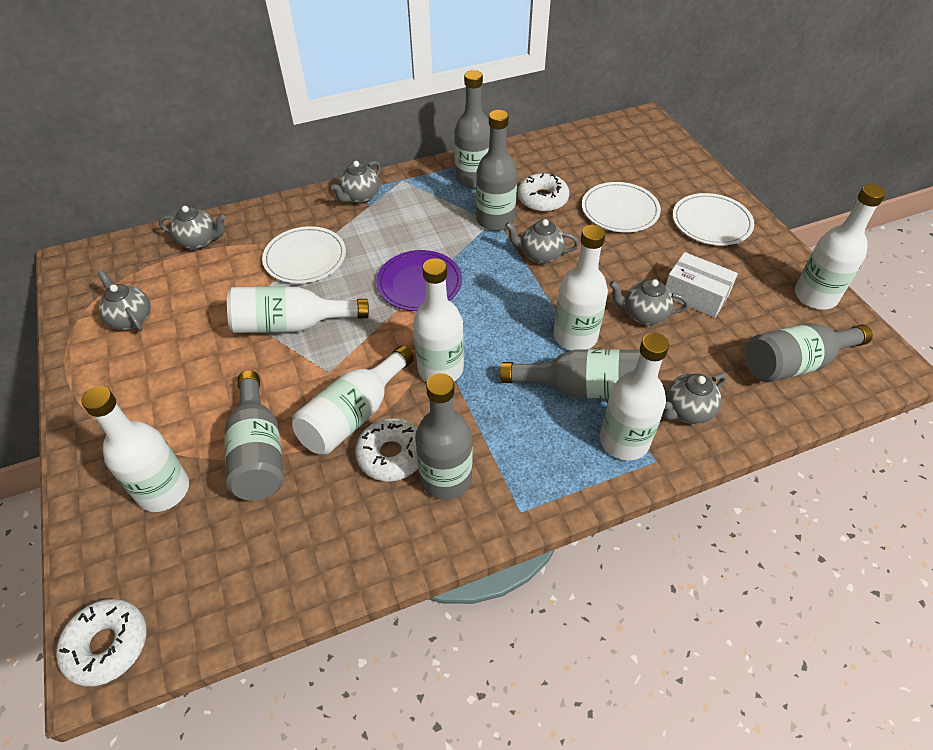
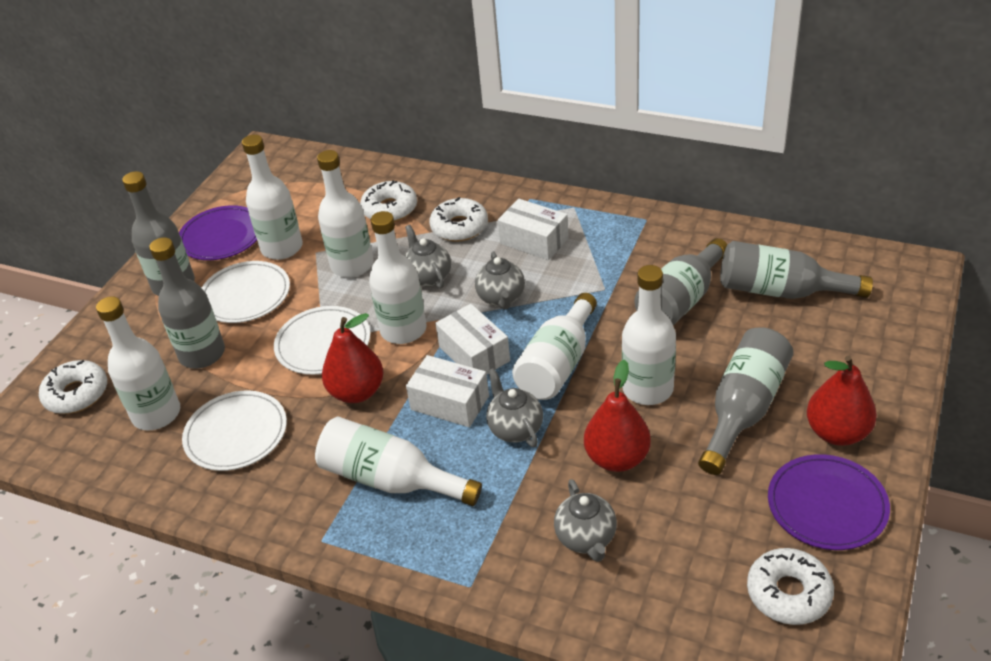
grey bottle: 6 -> 5
grey teapot: 6 -> 4
purple plate: 1 -> 2
red pear: 0 -> 3
white box: 1 -> 3
white donut: 3 -> 4

